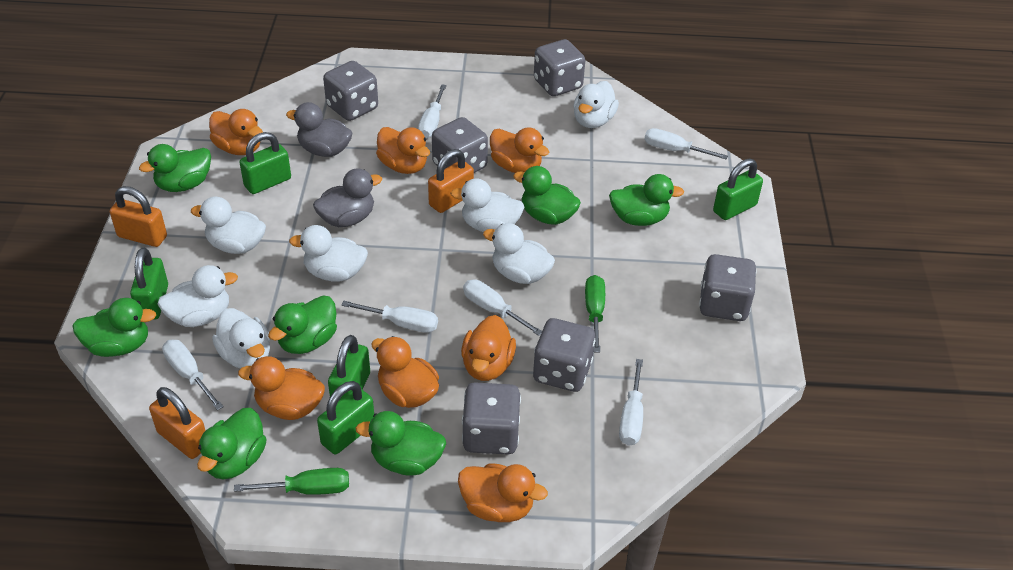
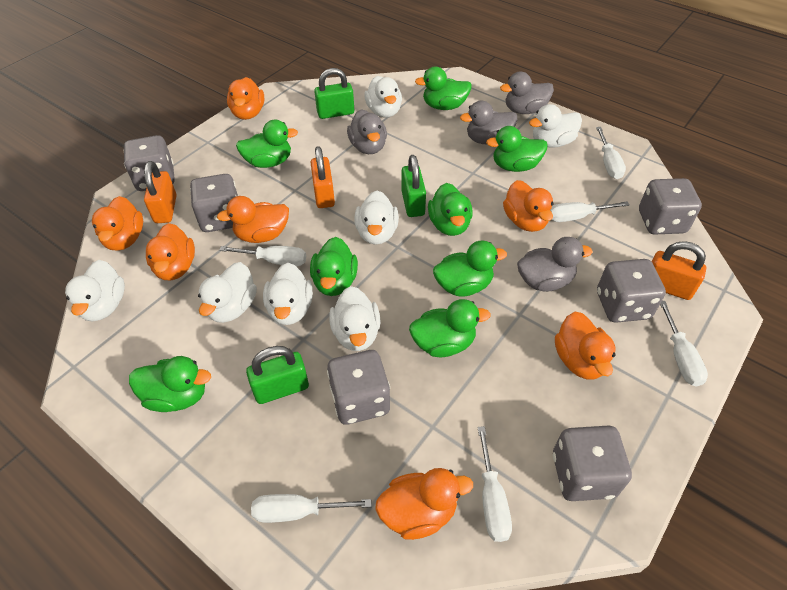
green duck: 7 -> 8
green padlock: 5 -> 3
green screwdriver: 2 -> 0
grey duck: 2 -> 4

